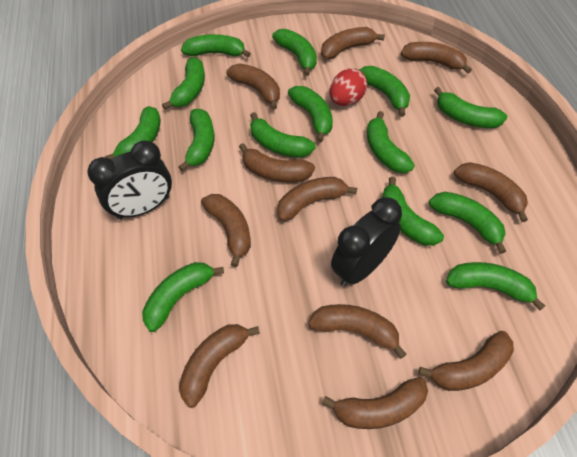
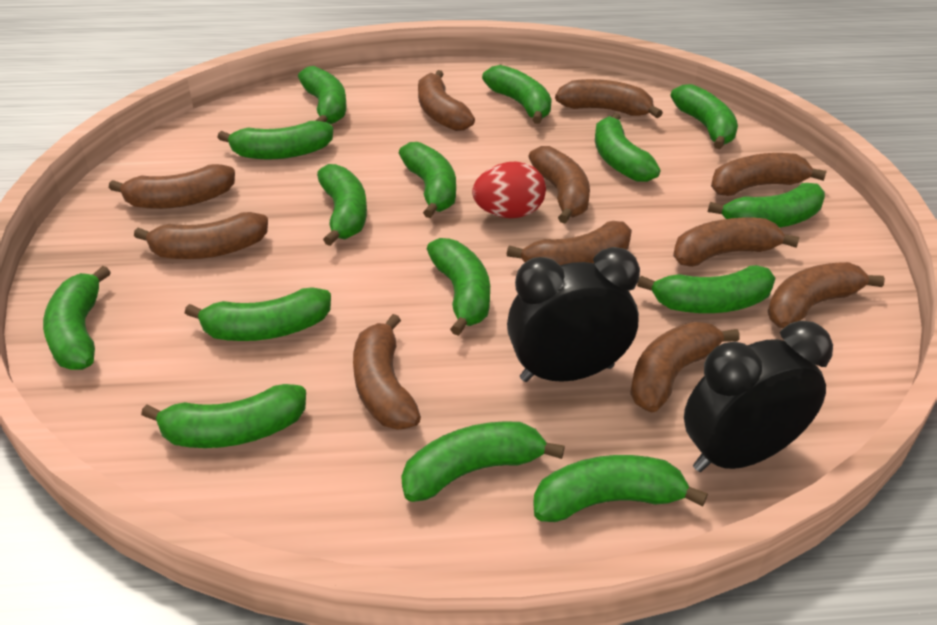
green banana: 14 -> 15

